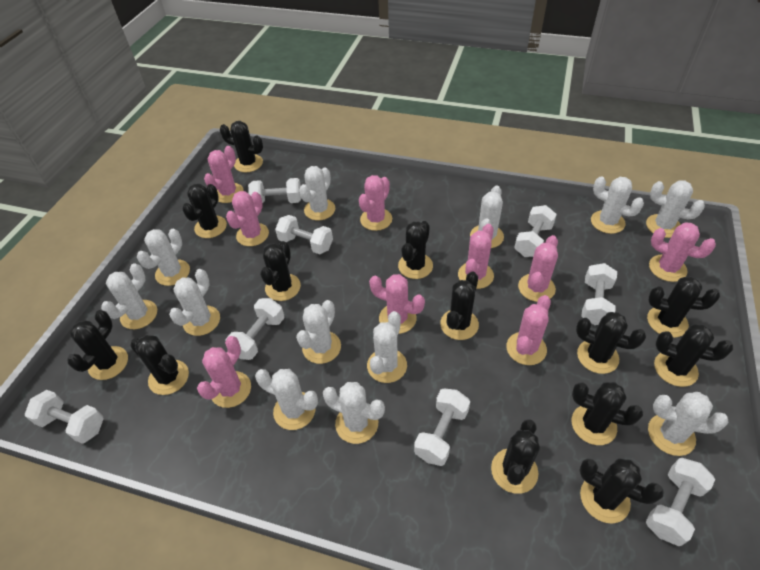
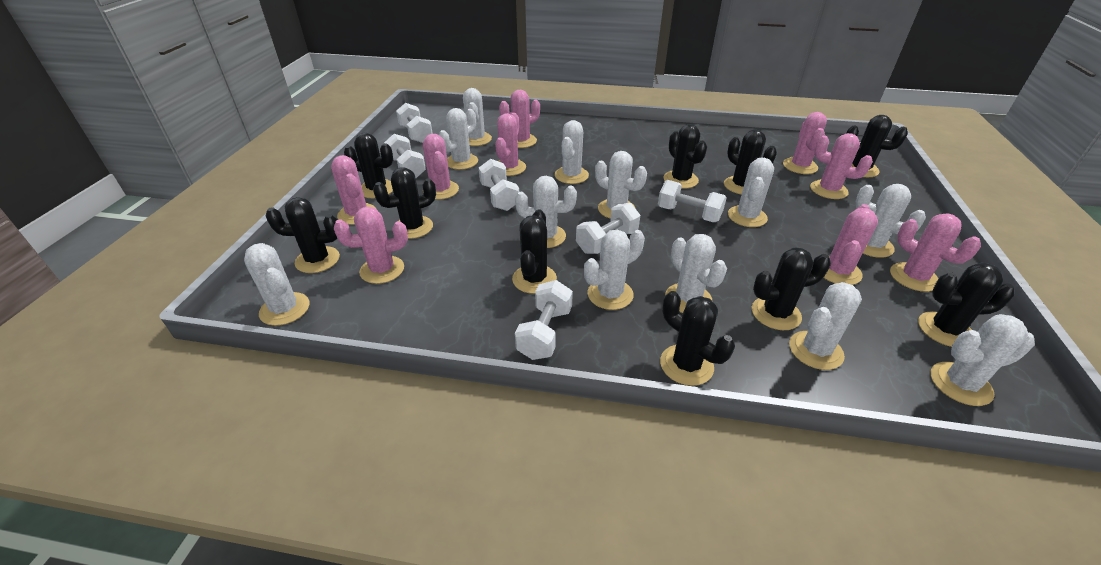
black cactus: 13 -> 10
white dumbbell: 8 -> 6

